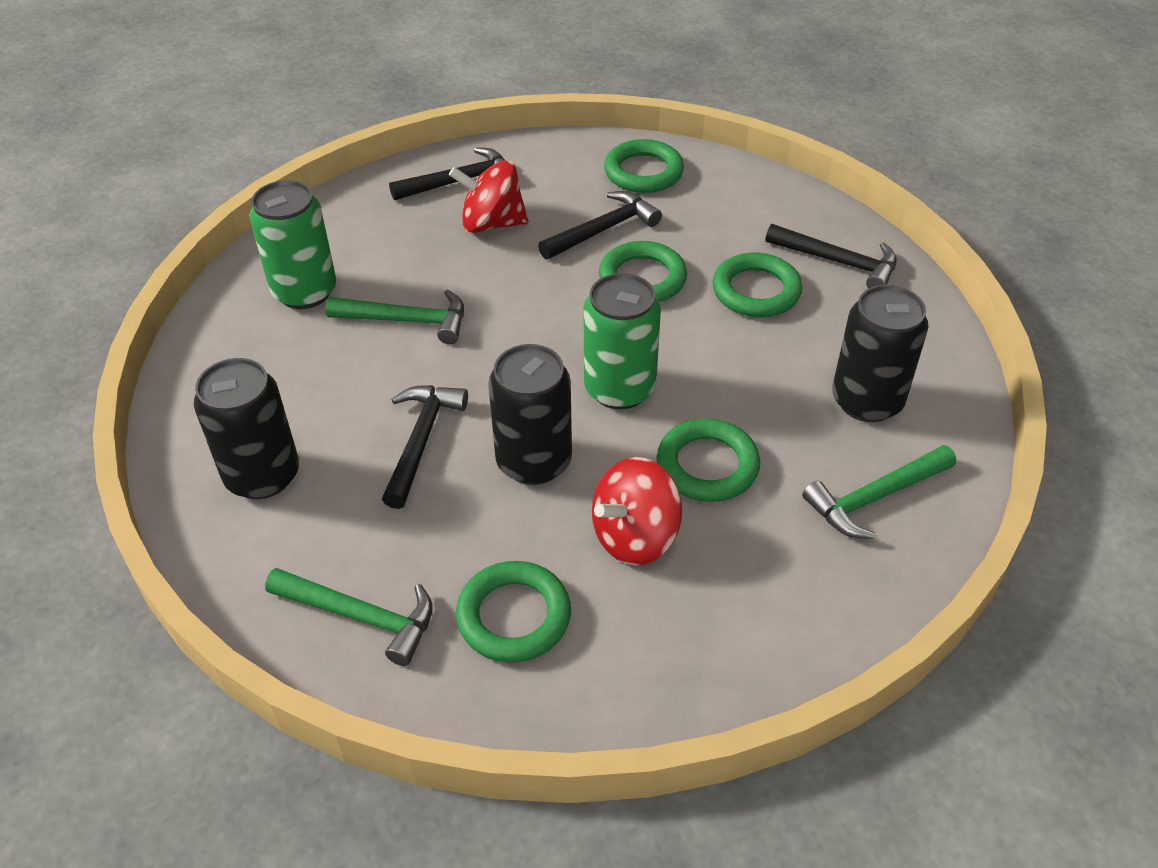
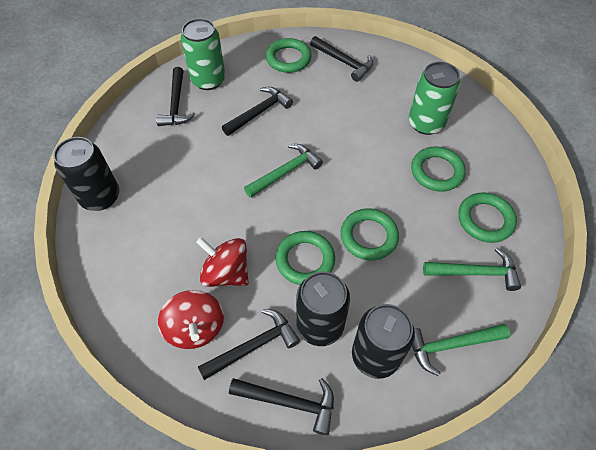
black hammer: 4 -> 5

